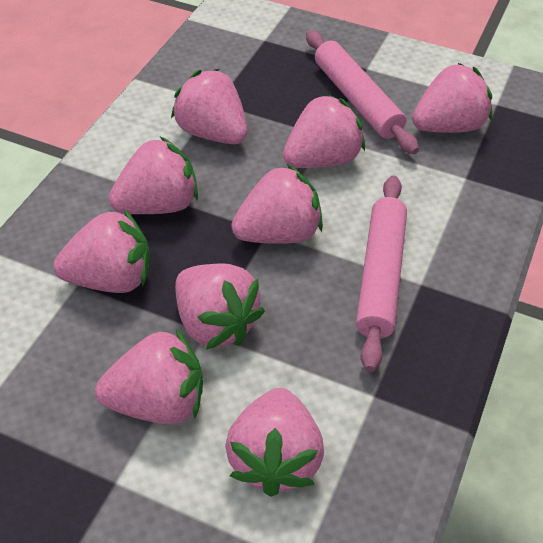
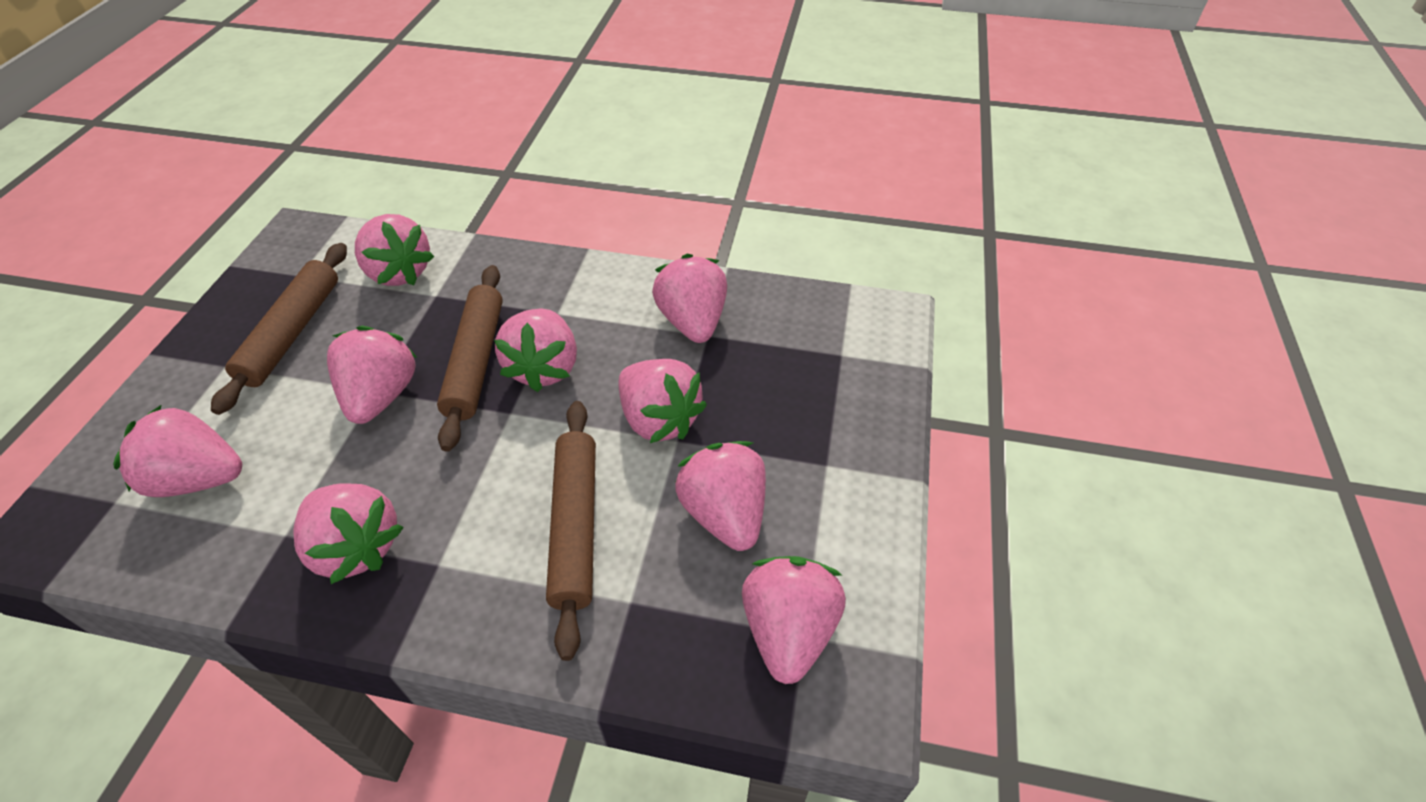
brown rolling pin: 0 -> 3
pink rolling pin: 2 -> 0

